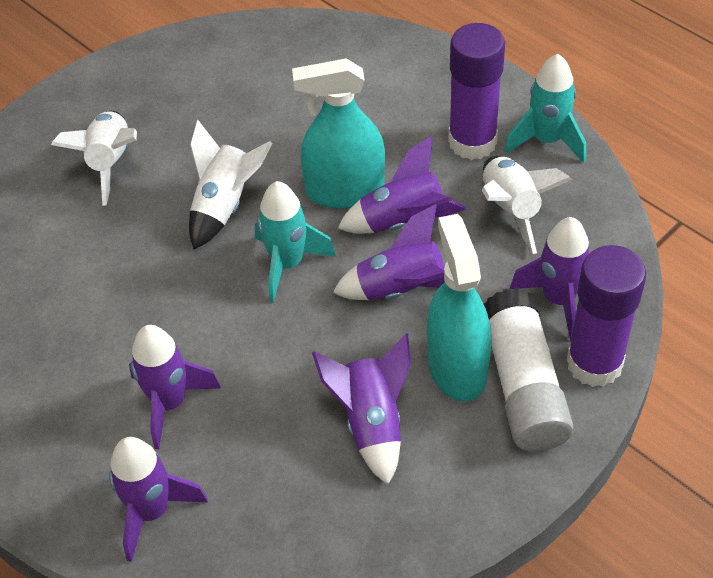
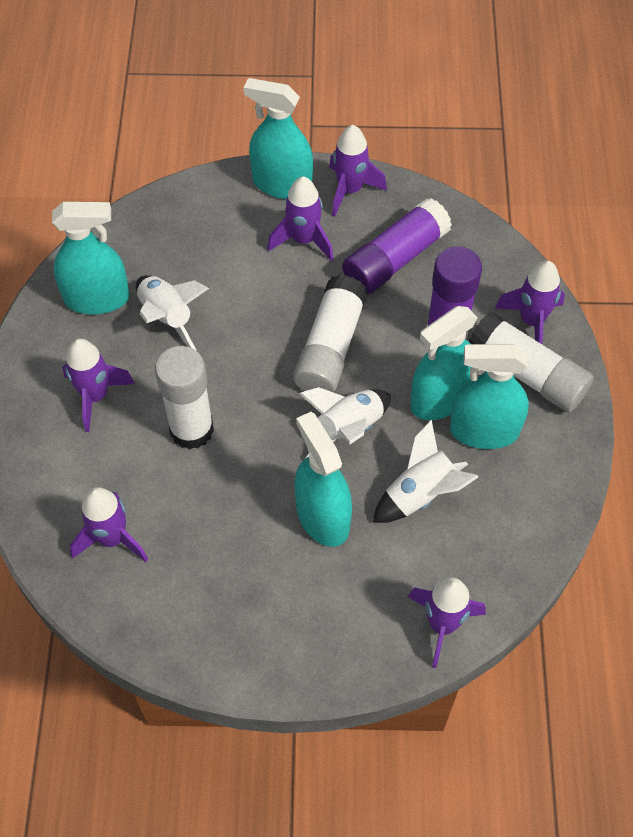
turquoise rocket: 2 -> 0
turquoise spray bottle: 2 -> 5
white glue stick: 1 -> 3

